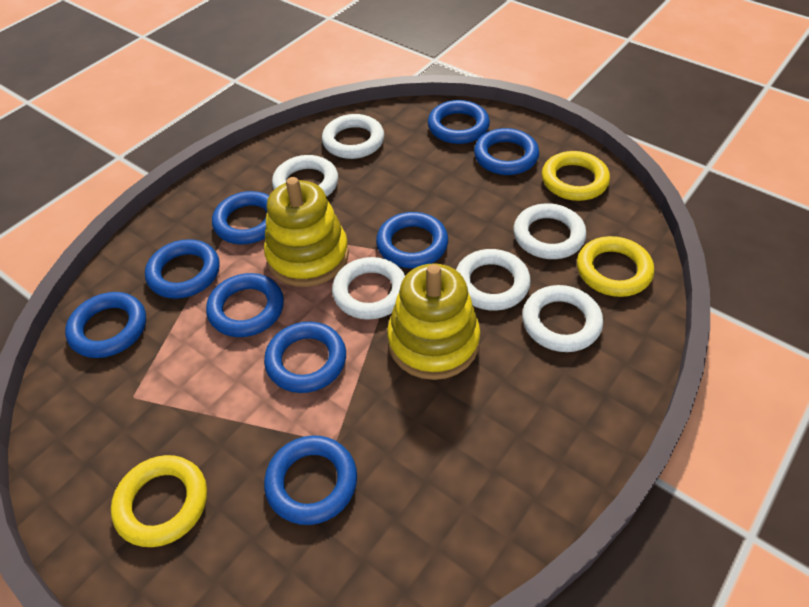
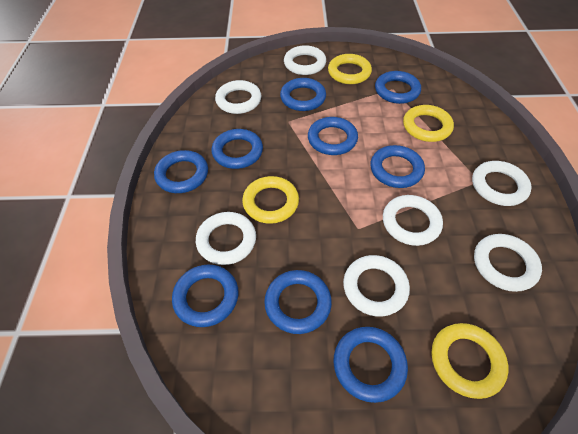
white ring: 6 -> 7
yellow ring: 3 -> 4
yellow stacking toy: 2 -> 0

